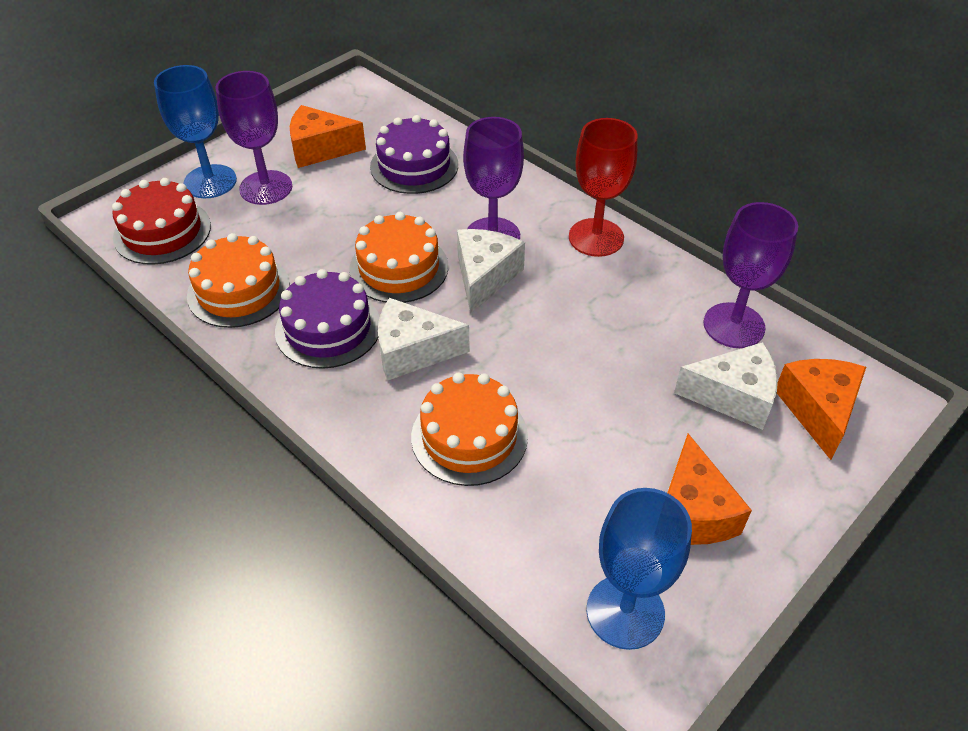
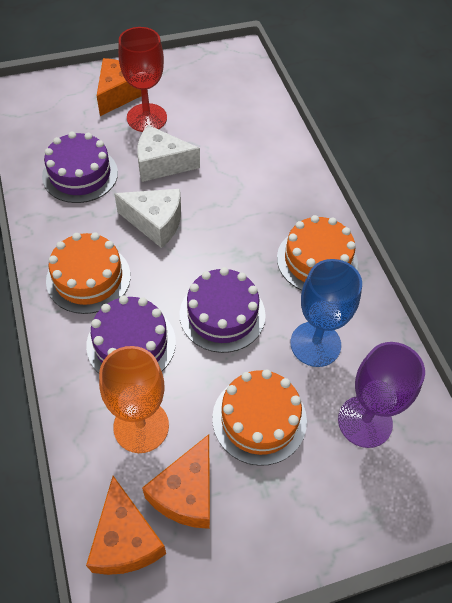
blue goblet: 2 -> 1
orange goblet: 0 -> 1
purple cake: 2 -> 3
purple goblet: 3 -> 1
red cake: 1 -> 0
white cheese: 3 -> 2

